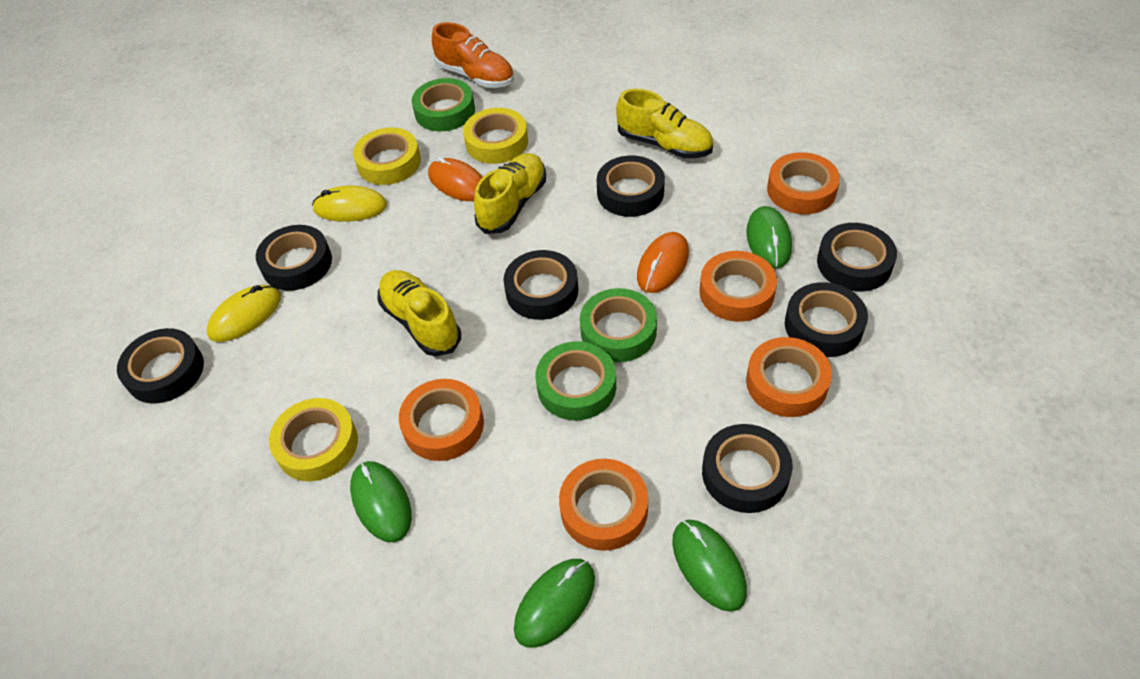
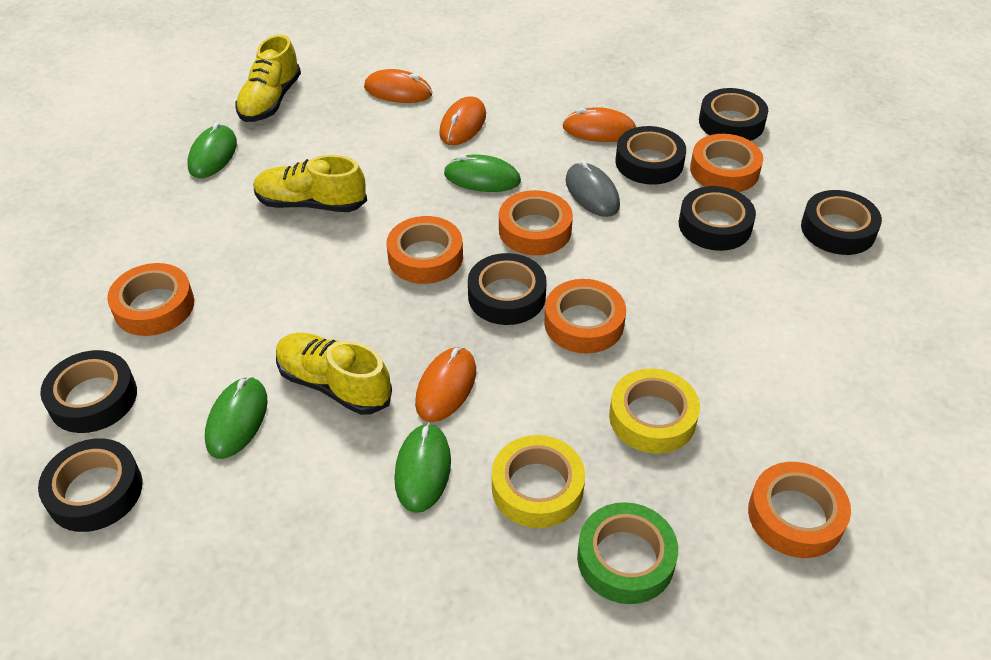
green tape: 3 -> 1
grey mouse: 0 -> 1
orange mouse: 2 -> 4
orange shoe: 1 -> 0
orange tape: 5 -> 6
yellow mouse: 2 -> 0
yellow tape: 3 -> 2

